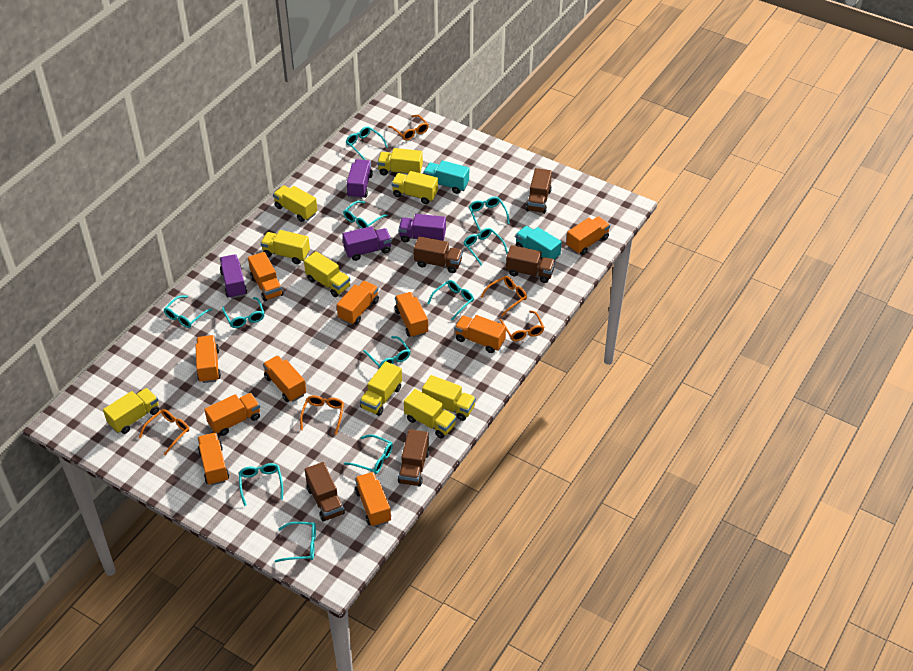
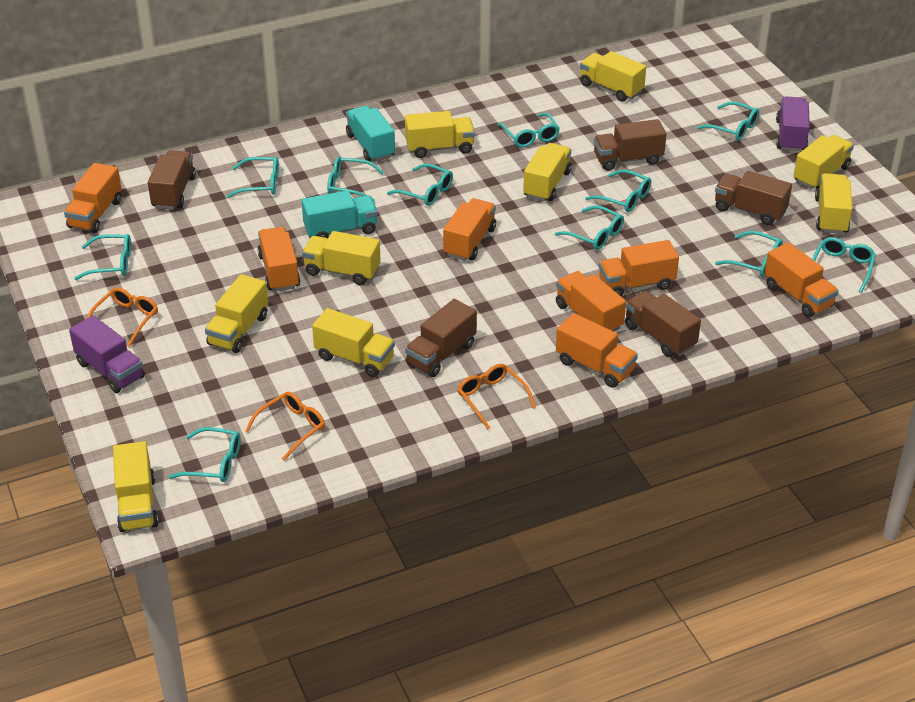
orange glasses: 5 -> 3
orange truck: 10 -> 7
purple truck: 4 -> 2

